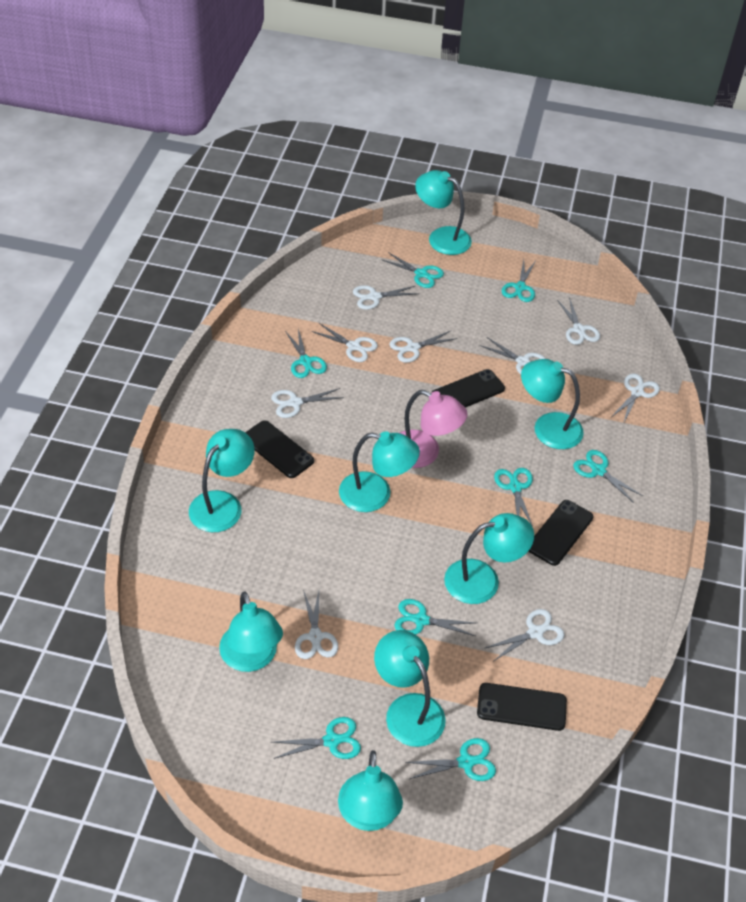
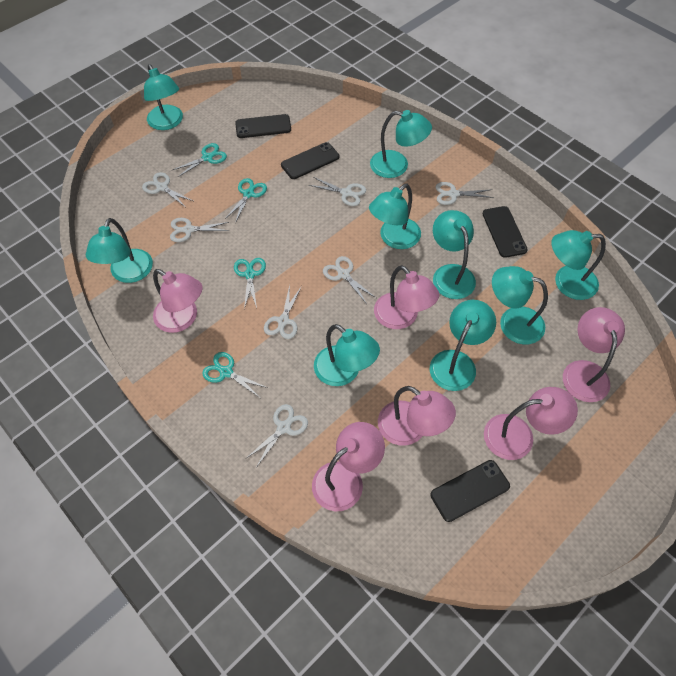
pink lamp: 1 -> 6
turquoise lamp: 8 -> 9
turquoise scissors: 8 -> 4
white scissors: 9 -> 7

